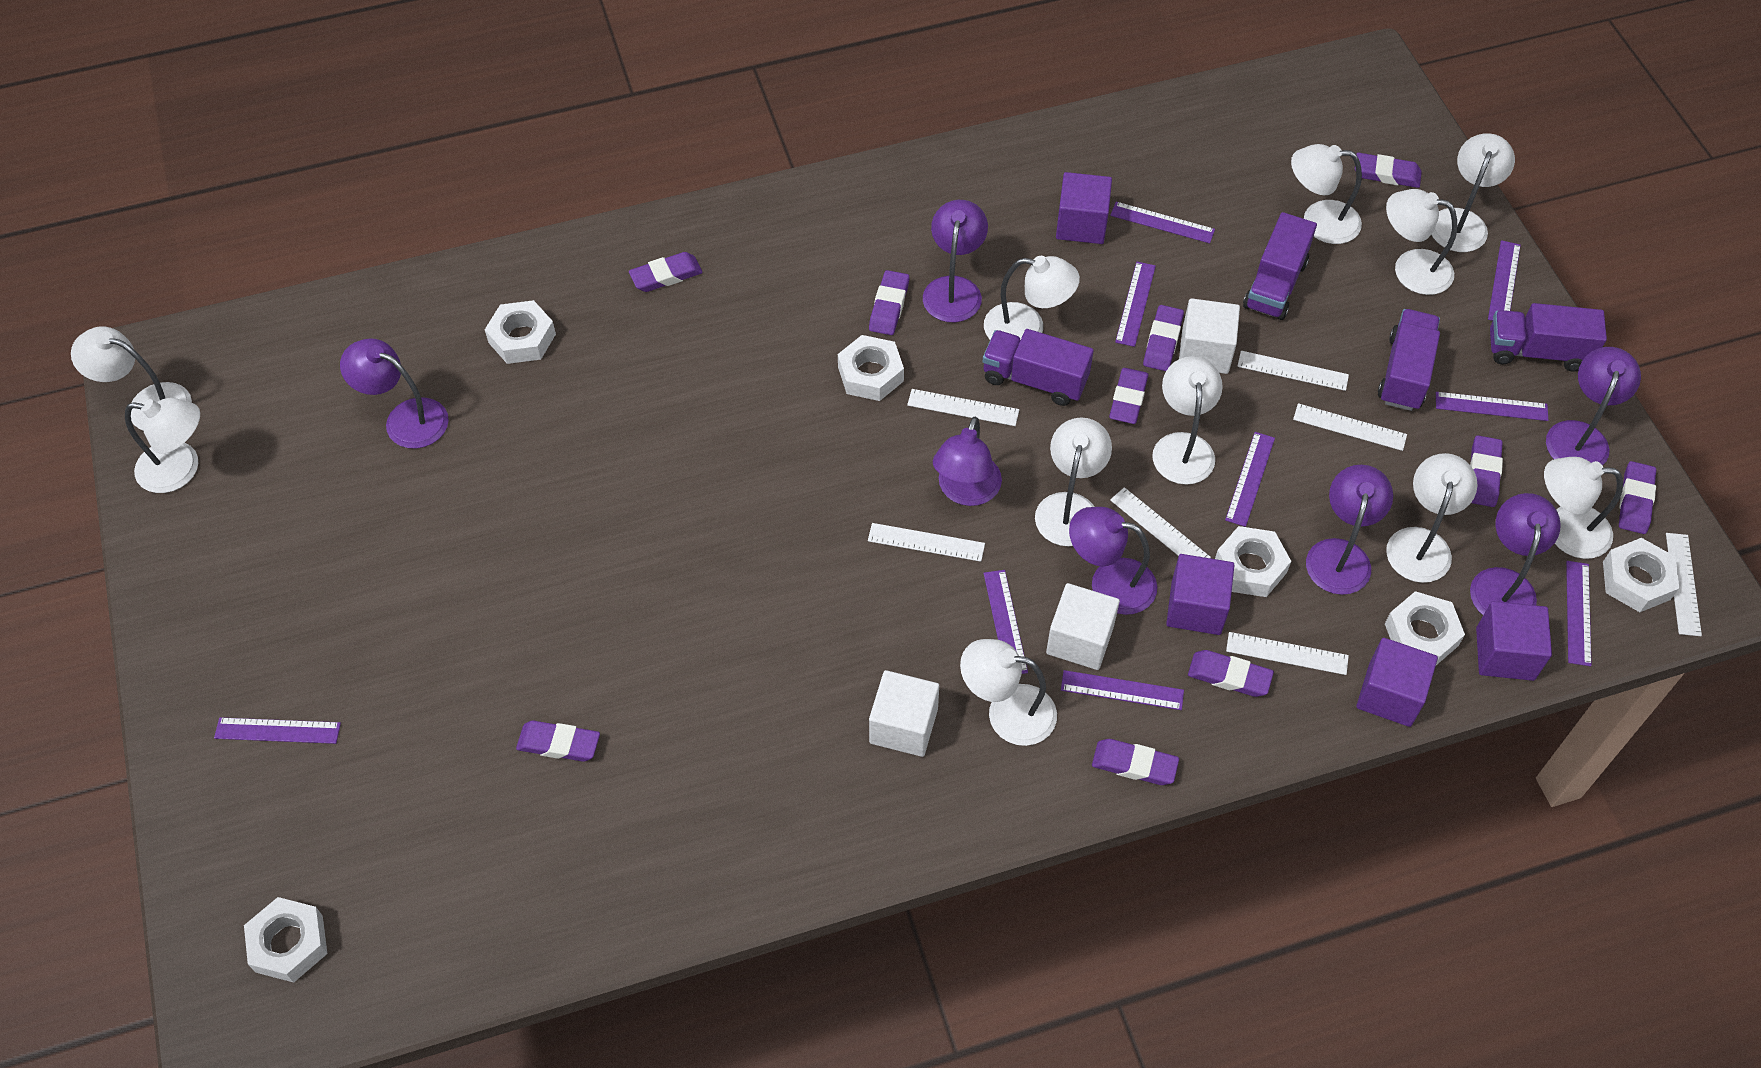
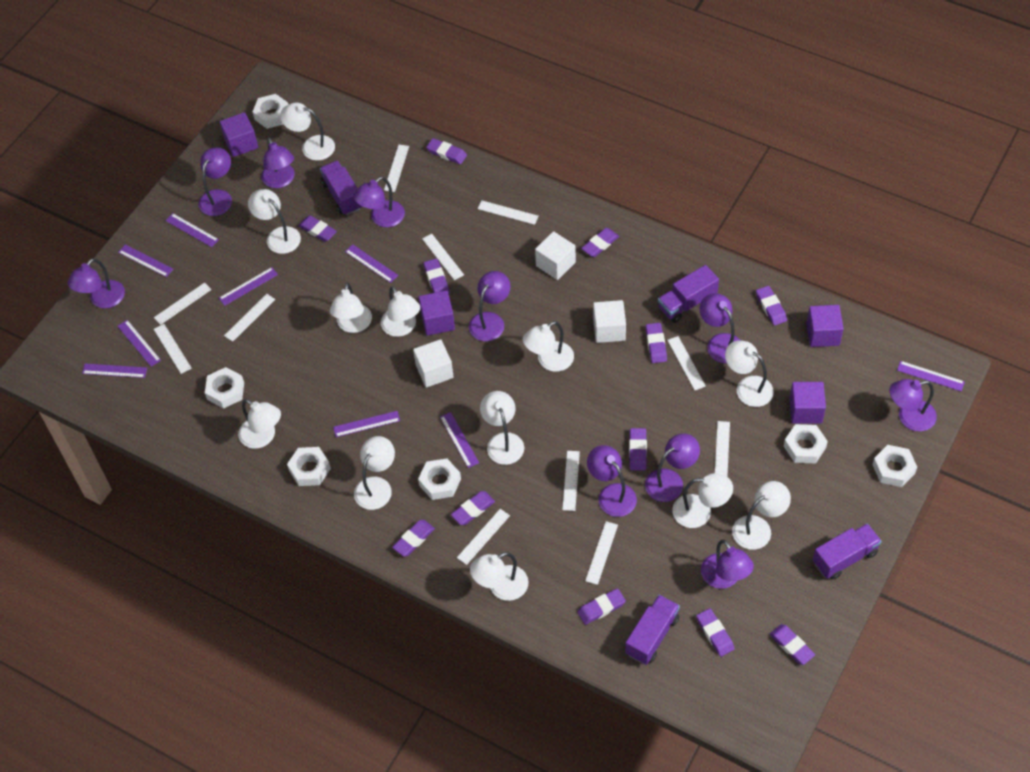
purple eraser: 10 -> 12
purple lamp: 7 -> 10
white lamp: 11 -> 12
white ruler: 7 -> 11

